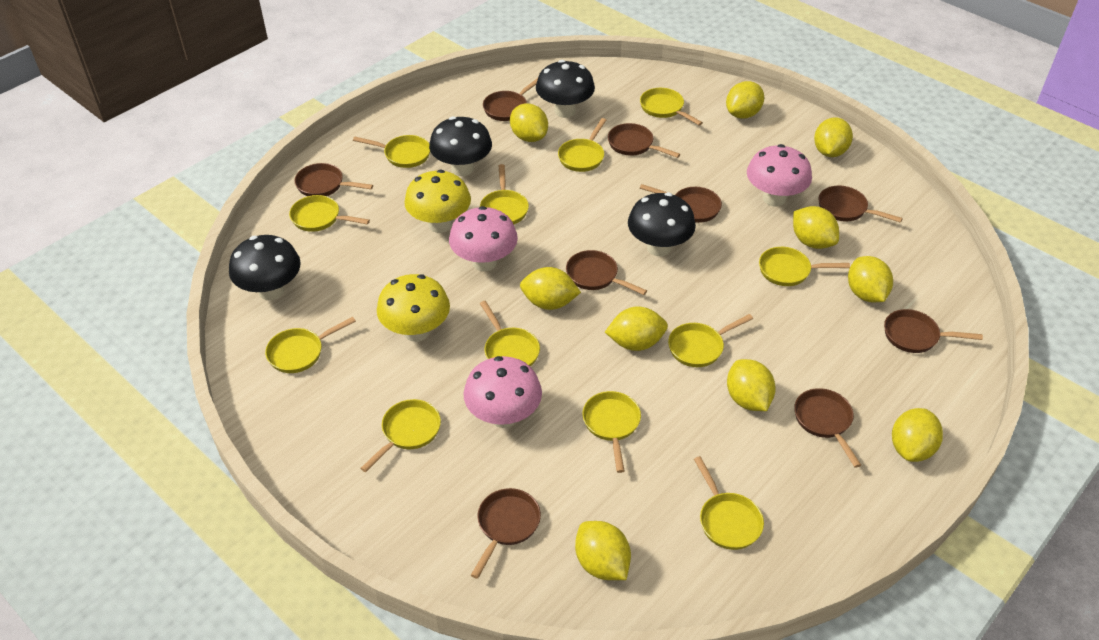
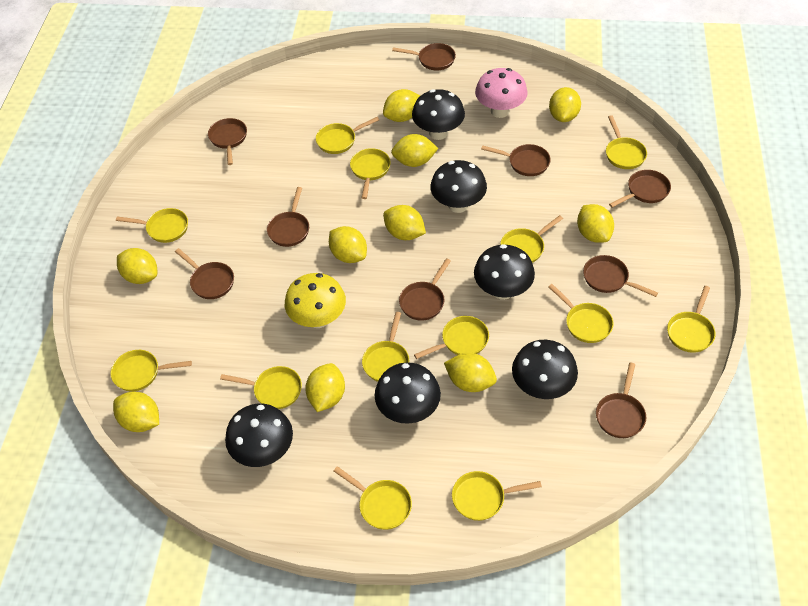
black mushroom: 4 -> 6
pink mushroom: 3 -> 1
yellow mushroom: 2 -> 1
yellow pan: 12 -> 13

